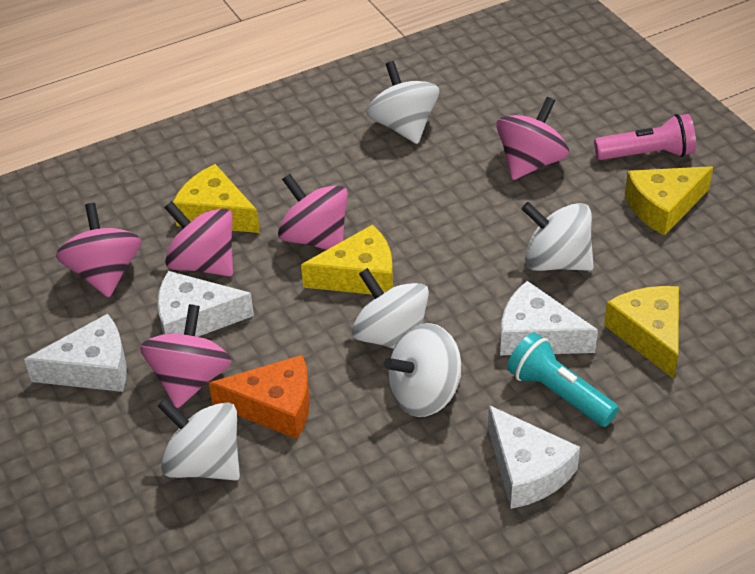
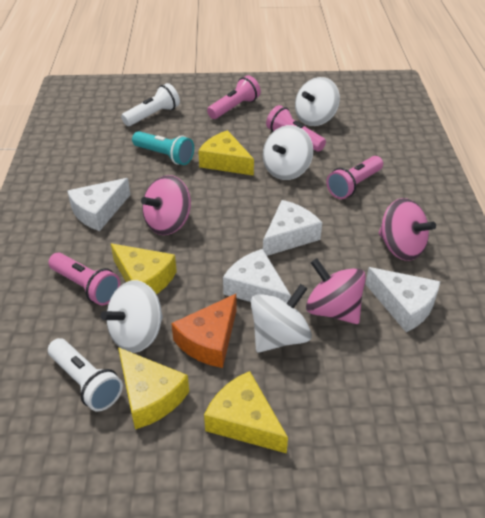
pink flashlight: 1 -> 4
pink spinning top: 5 -> 3
white flashlight: 0 -> 2
white spinning top: 5 -> 4

